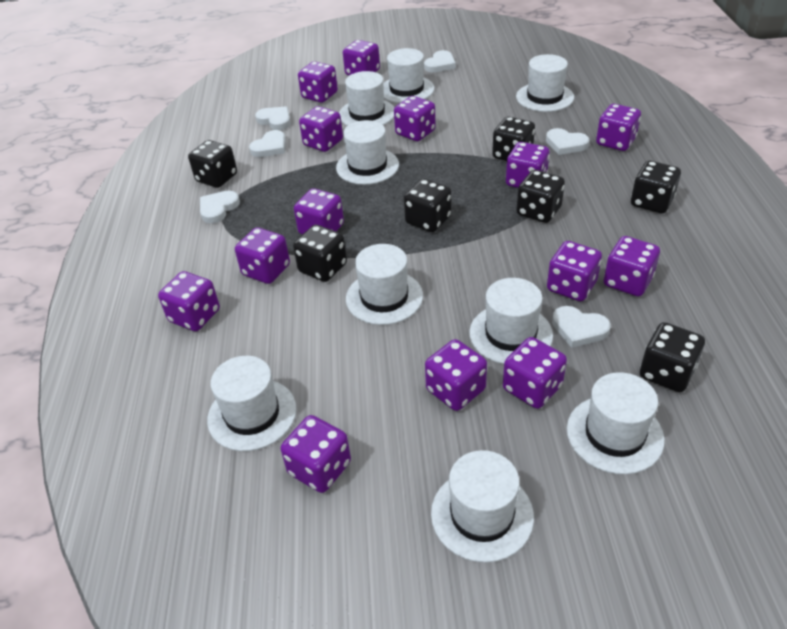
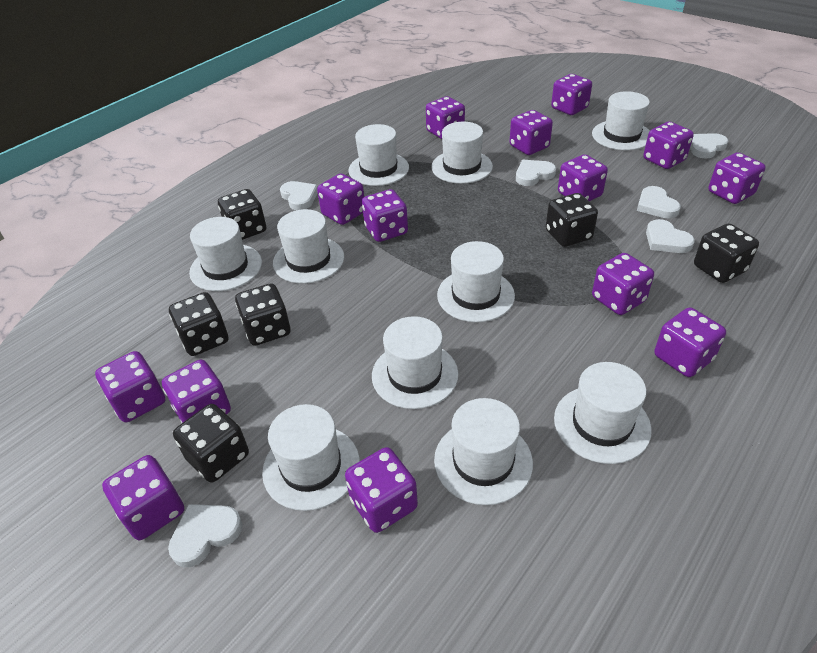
black dice: 7 -> 6
white hat: 9 -> 10

